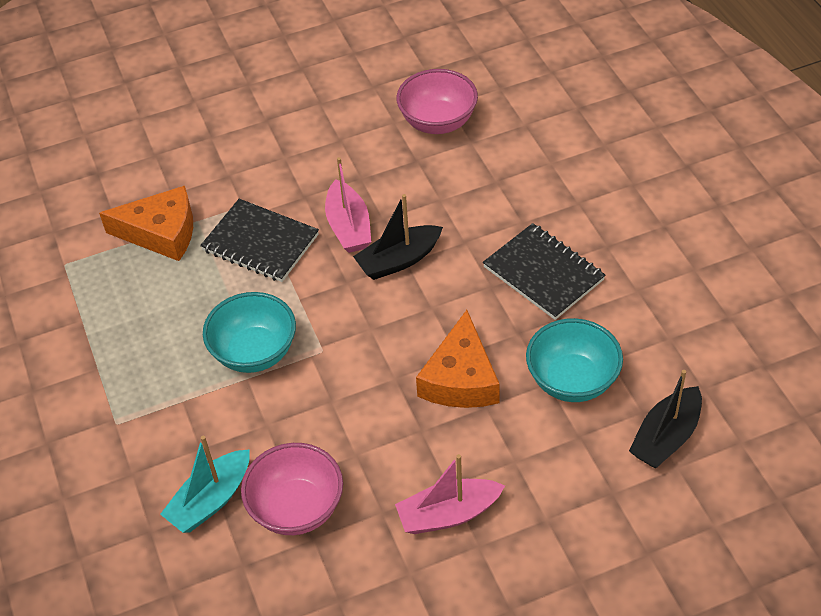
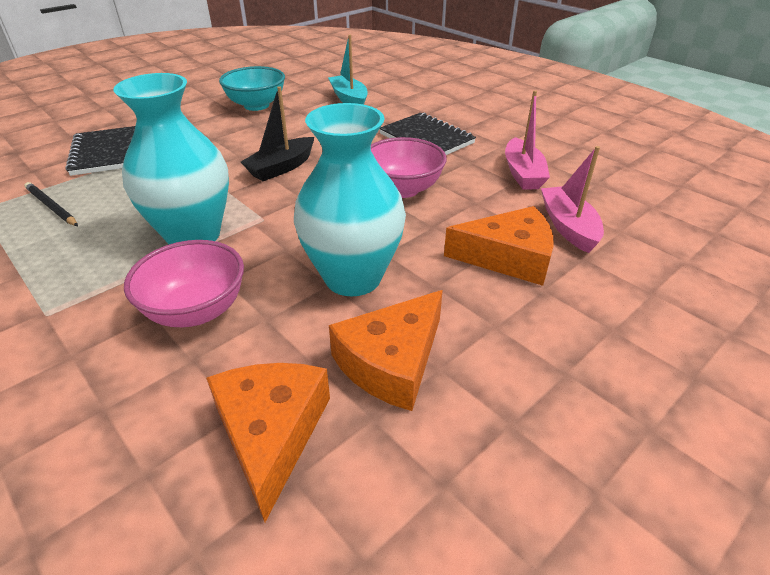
black boat: 2 -> 1
black pencil: 0 -> 1
orange cheese: 2 -> 3
turquoise bowl: 2 -> 1
turquoise vase: 0 -> 2

